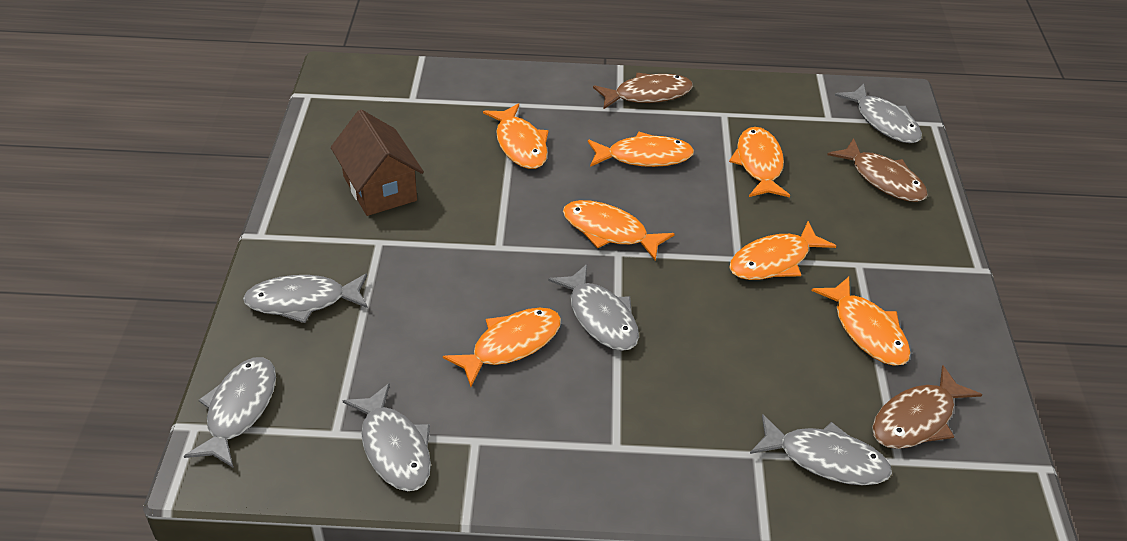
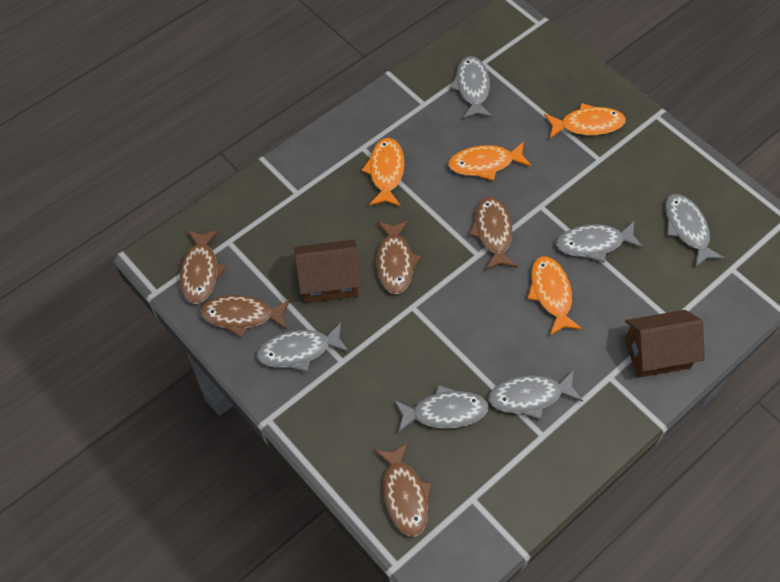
brown fish: 3 -> 5
brown house: 1 -> 2
orange fish: 7 -> 4

